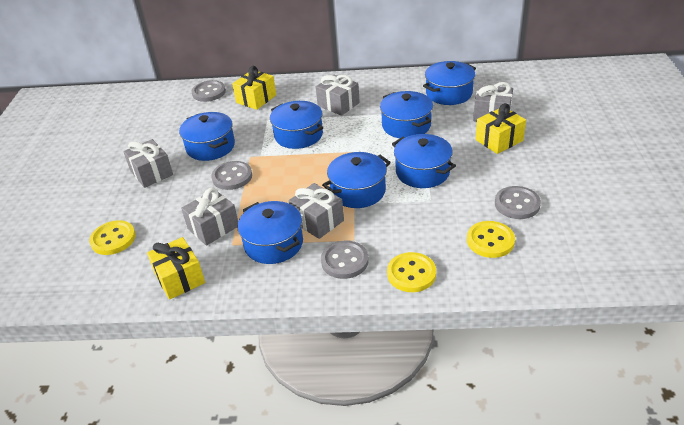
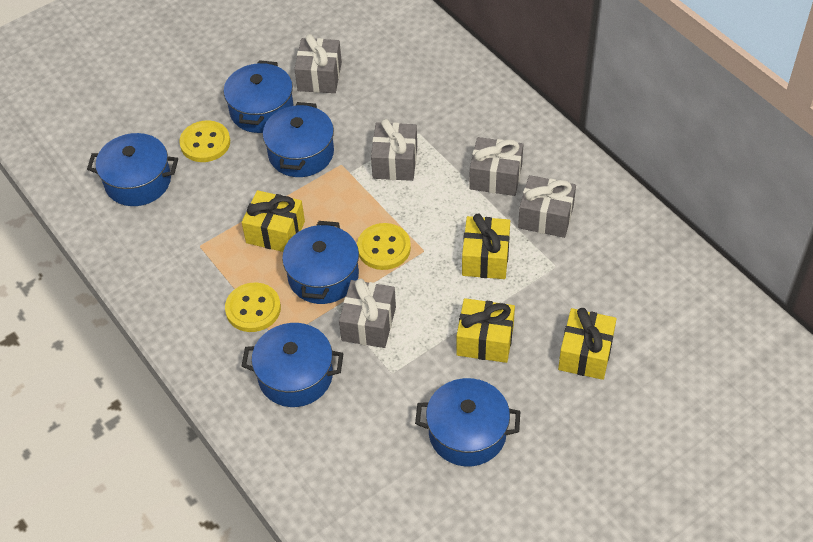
blue pot: 7 -> 6
grey button: 4 -> 0
yellow gift: 3 -> 4

